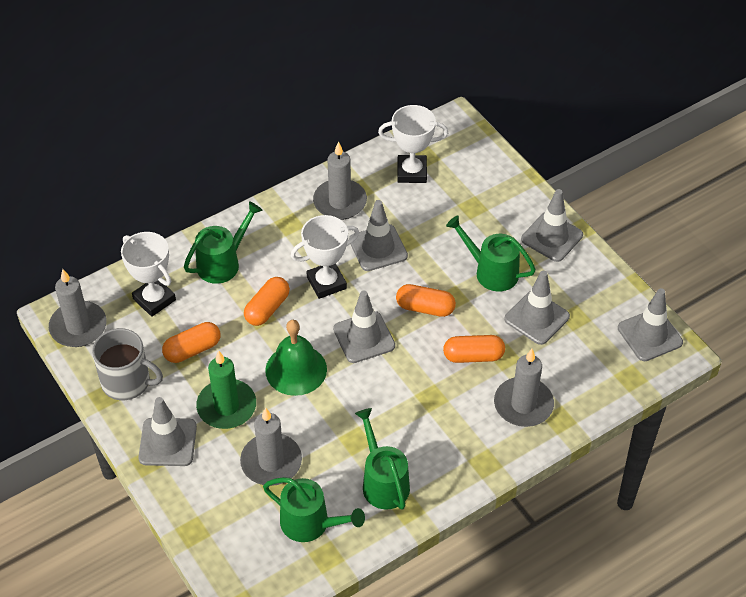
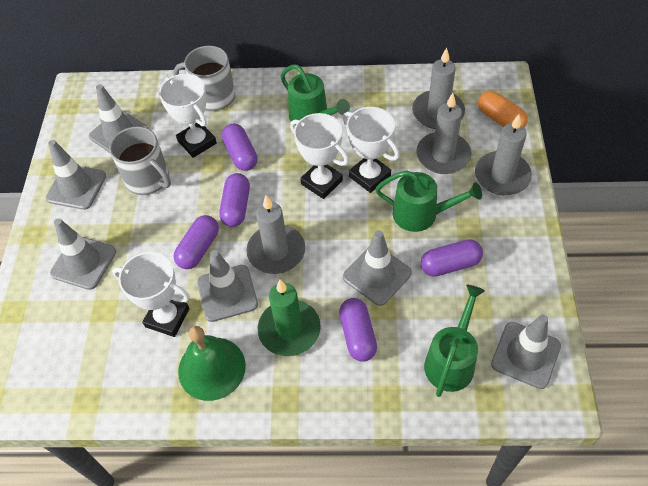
green watering can: 4 -> 3
grey mug: 1 -> 2
orange capsule: 4 -> 1
purple capsule: 0 -> 5
white trophy: 3 -> 4

